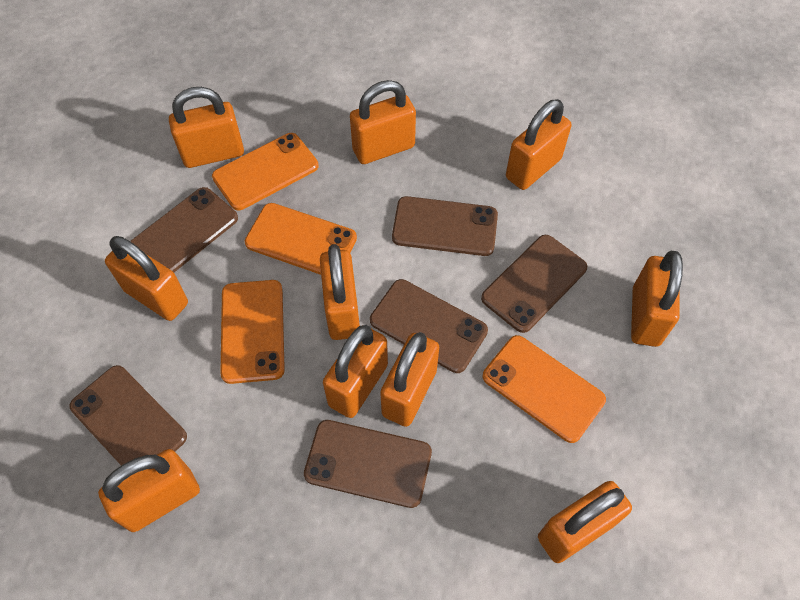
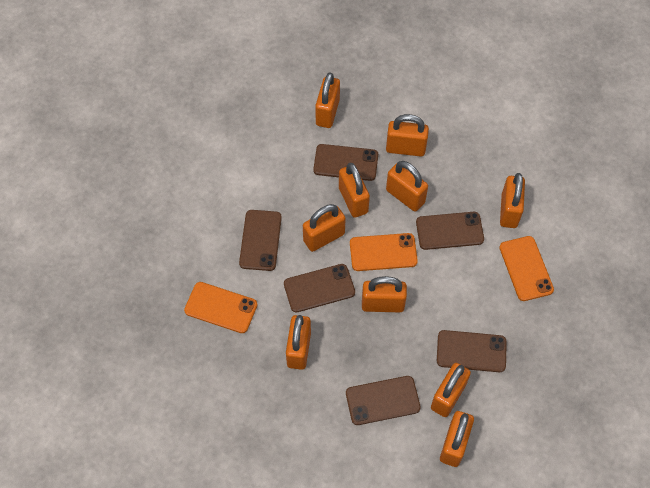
orange phone: 4 -> 3

